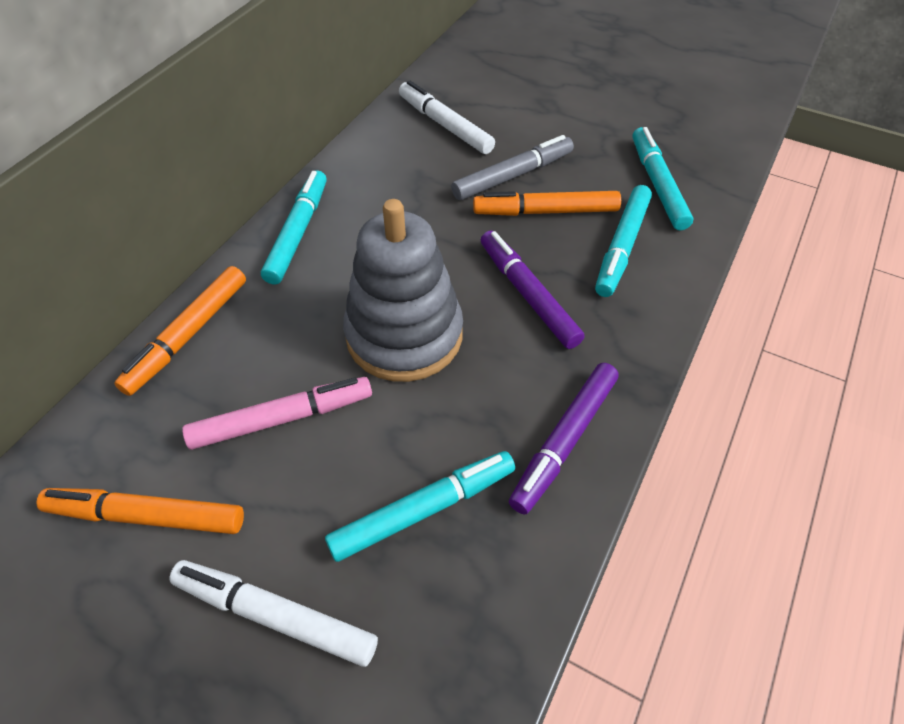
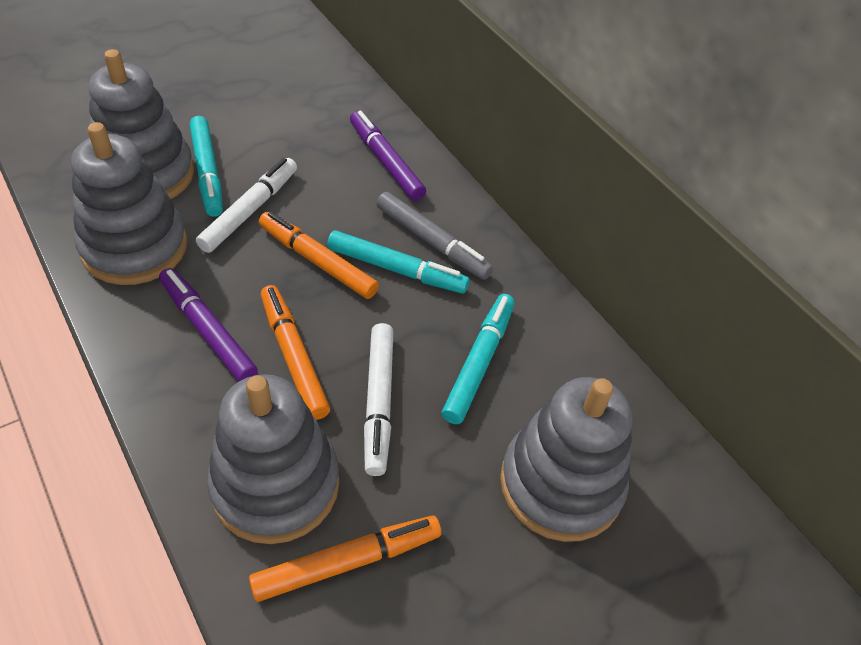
grey stacking toy: 1 -> 4
pink marker: 1 -> 0
turquoise marker: 4 -> 3

